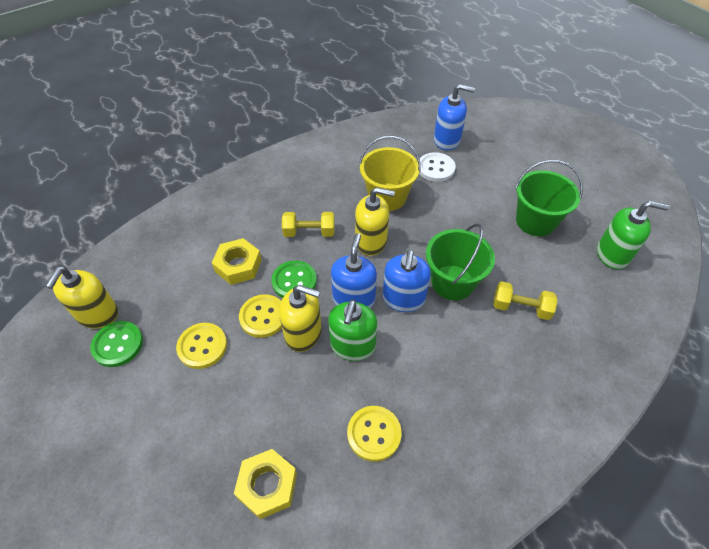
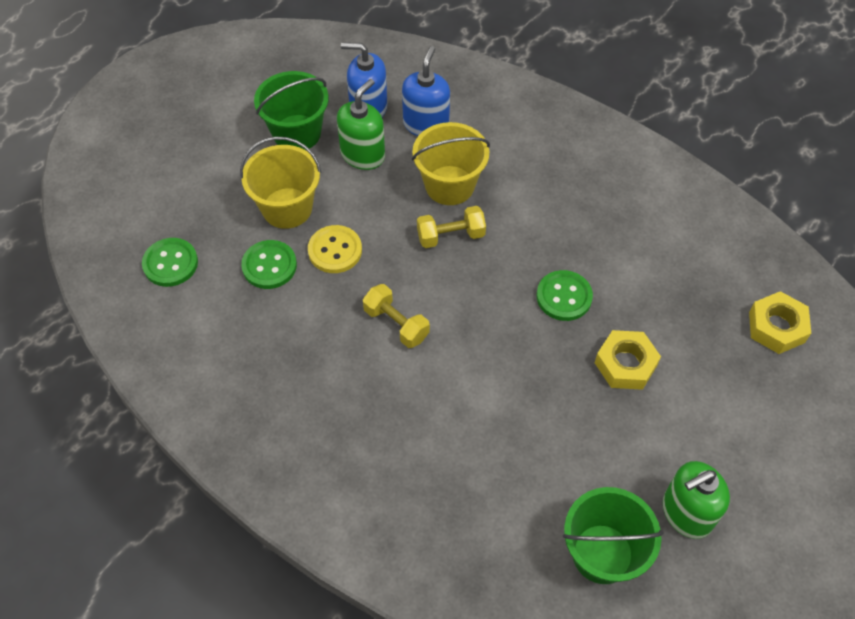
blue soap dispenser: 3 -> 2
green button: 2 -> 3
white button: 1 -> 0
yellow bucket: 1 -> 2
yellow button: 3 -> 1
yellow soap dispenser: 3 -> 0

